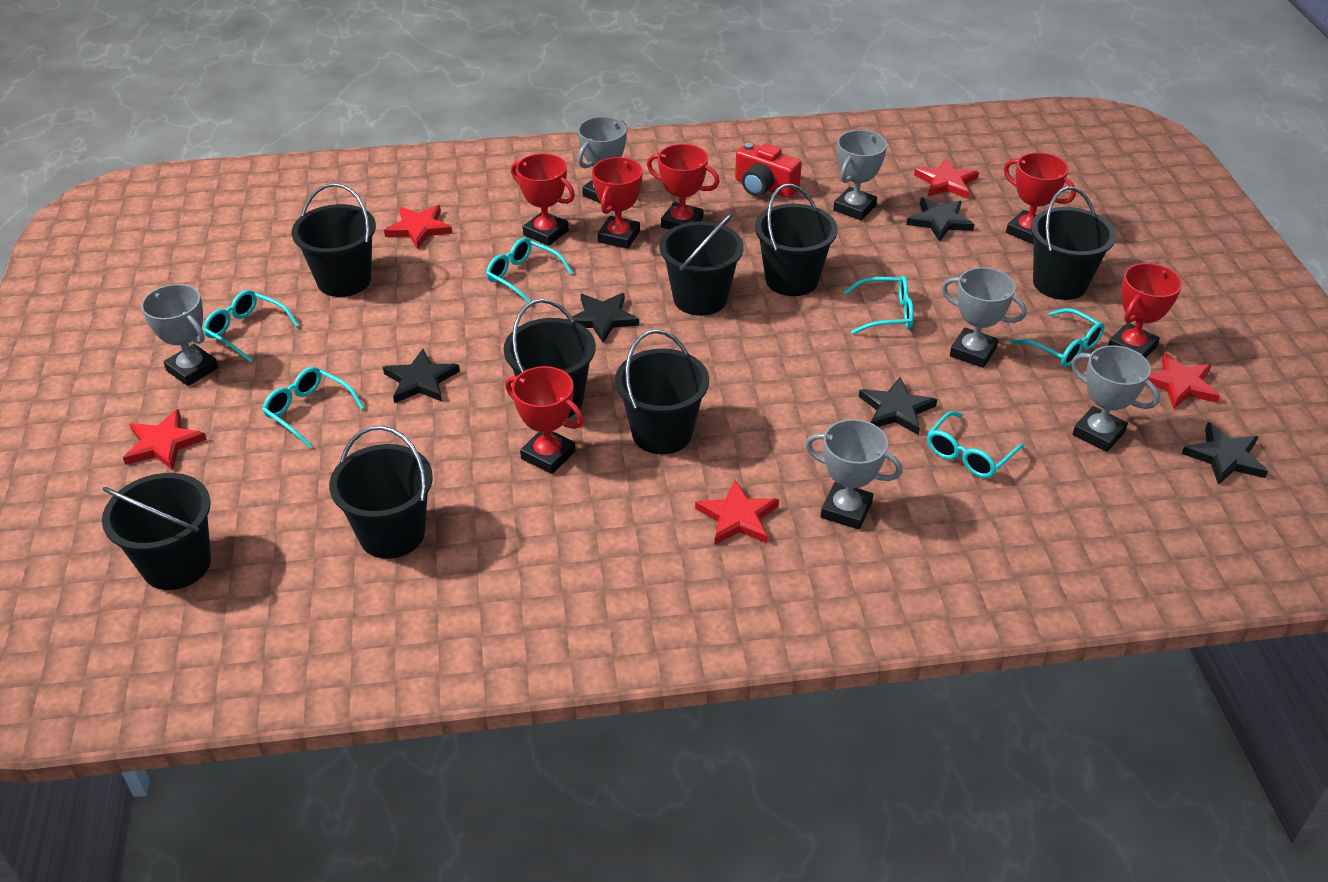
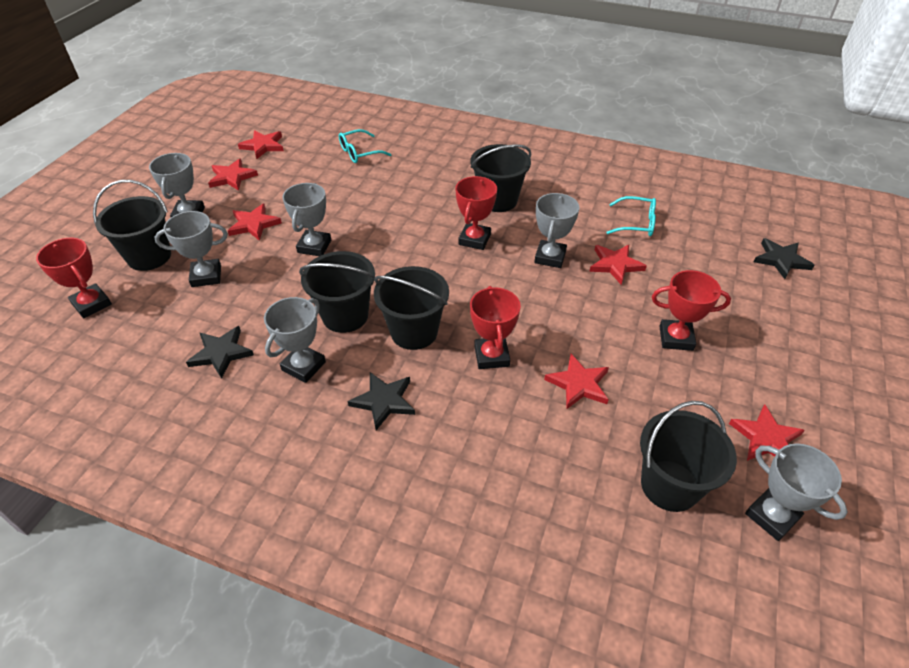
black bucket: 8 -> 5
black star: 5 -> 3
red camera: 1 -> 0
red star: 5 -> 6
red trophy: 6 -> 4
turquoise glasses: 6 -> 2

